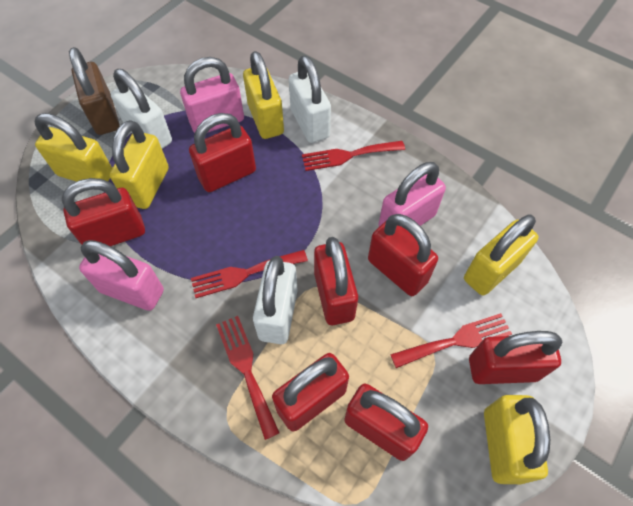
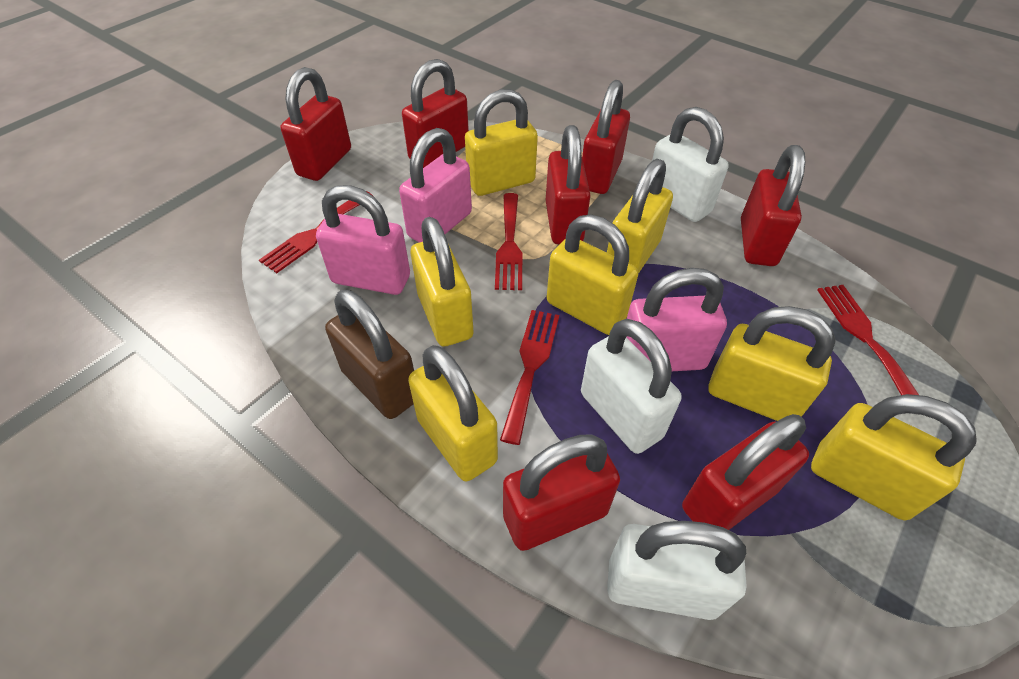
yellow padlock: 5 -> 7

